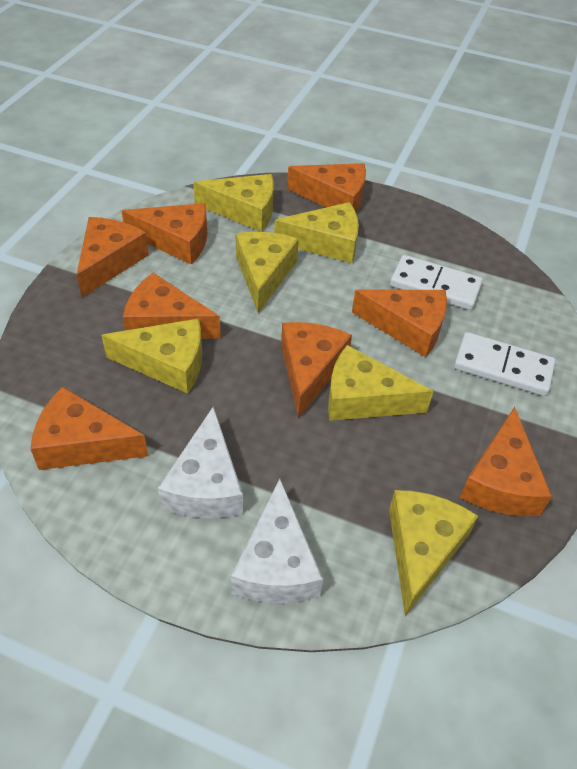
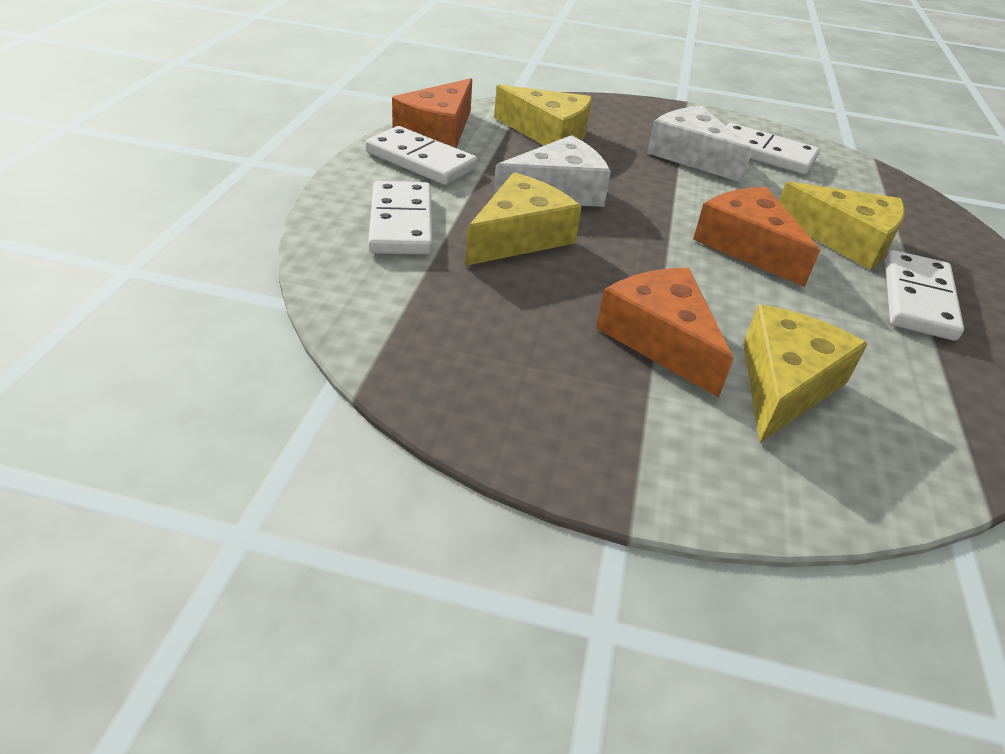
orange cheese: 8 -> 3
white domino: 2 -> 4
yellow cheese: 6 -> 4

